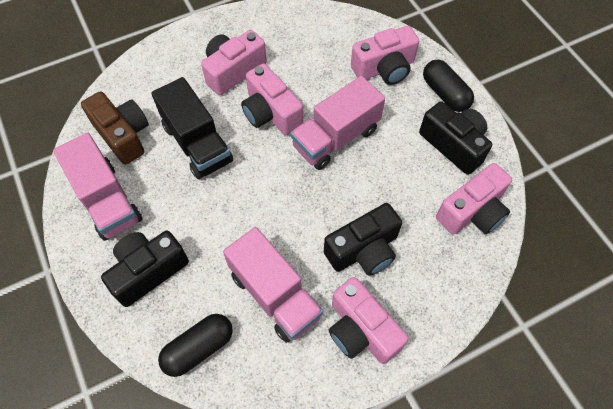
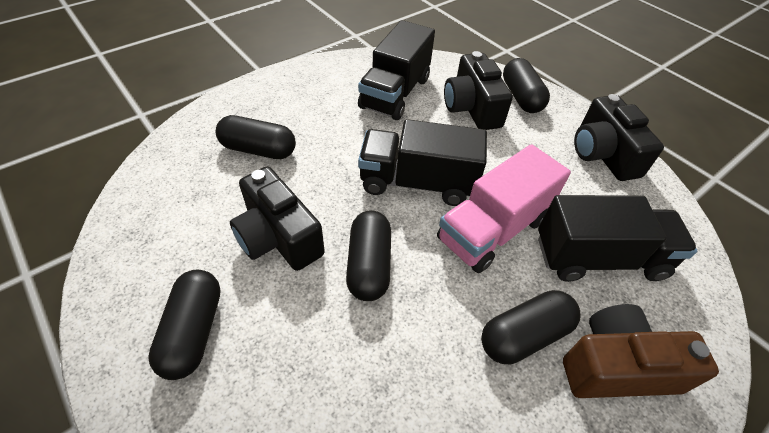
black capsule: 2 -> 5
black truck: 1 -> 3
pink camera: 5 -> 0
pink truck: 3 -> 1

